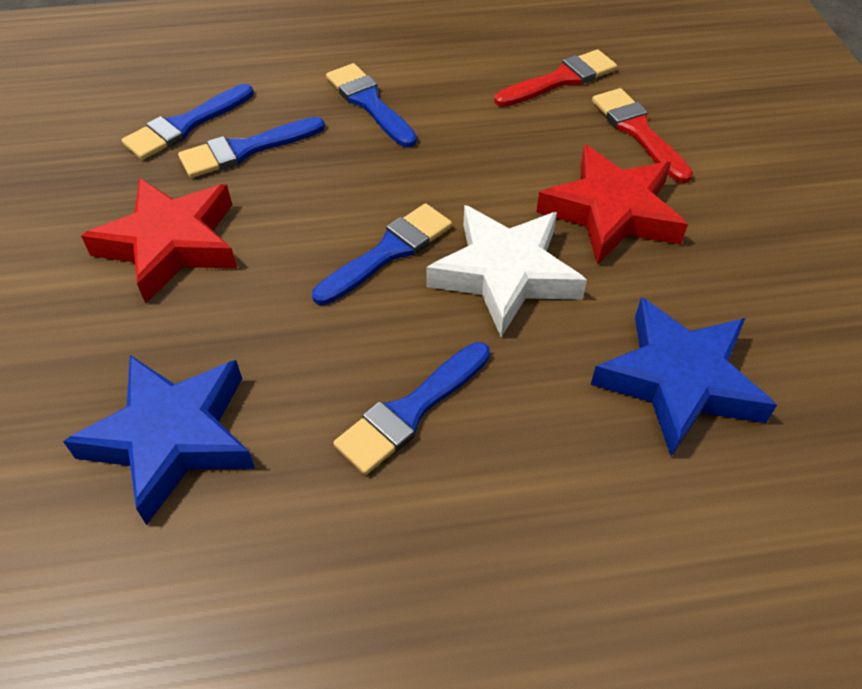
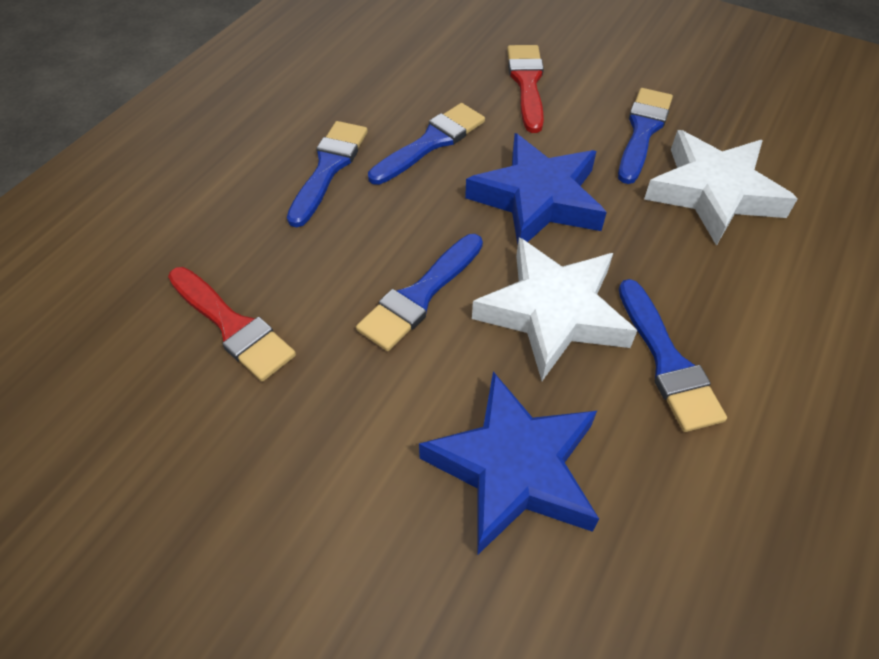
red star: 2 -> 0
white star: 1 -> 2

